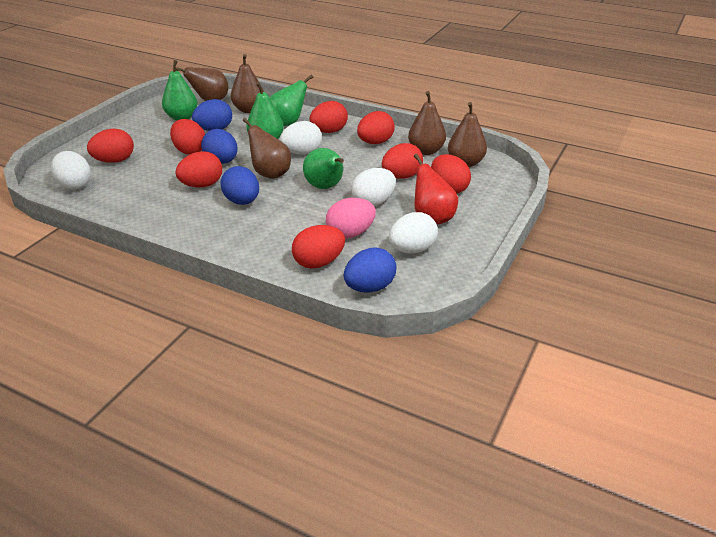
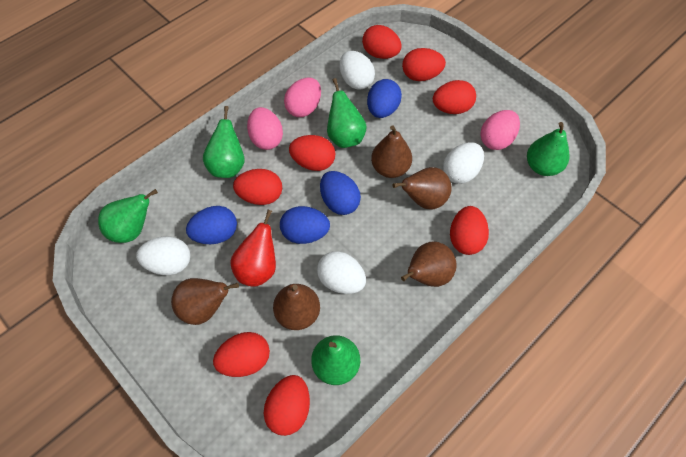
green pear: 4 -> 5
pink egg: 1 -> 3

